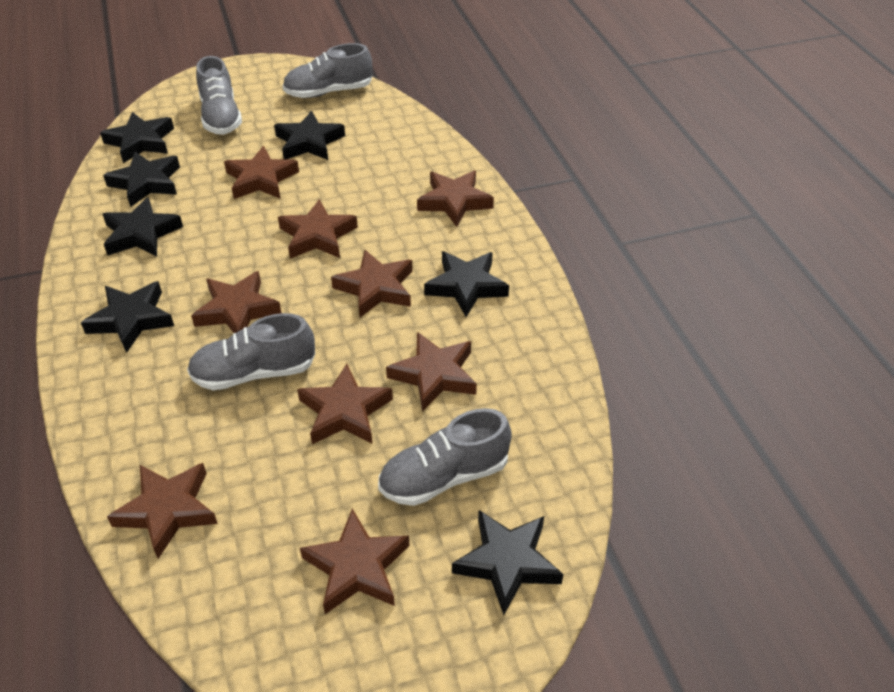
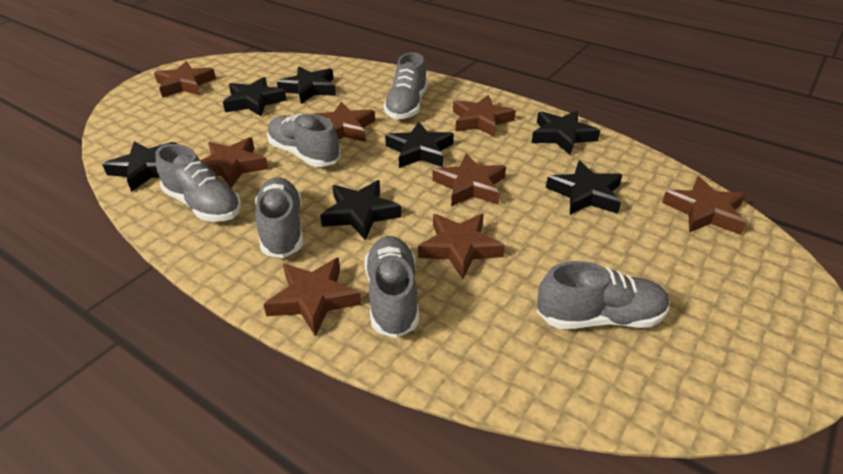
brown star: 9 -> 8
grey shoe: 4 -> 6

